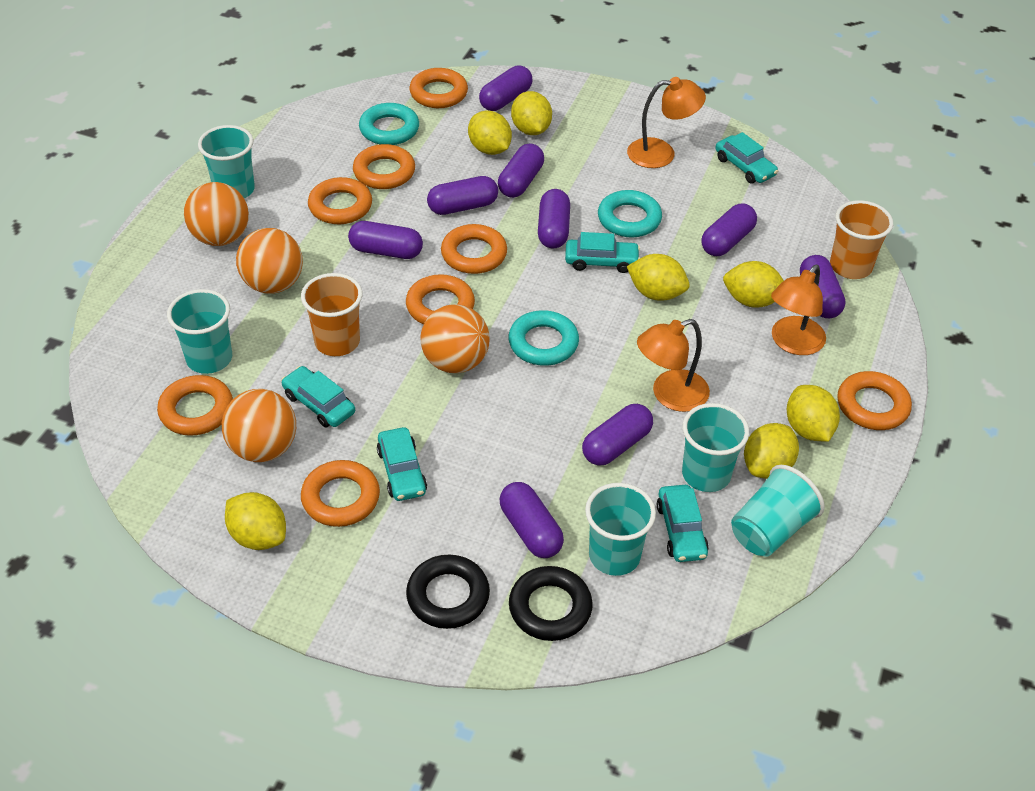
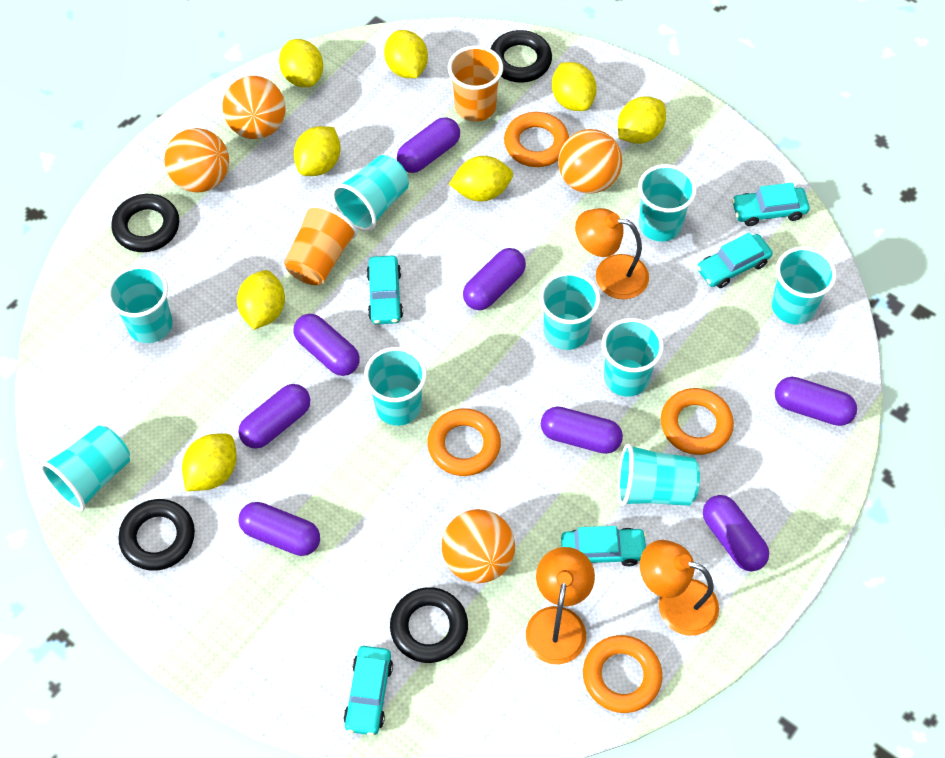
black ring: 2 -> 4
orange ring: 8 -> 4
purple capsule: 9 -> 8
turquoise cup: 5 -> 9
turquoise ring: 3 -> 0
yellow lemon: 7 -> 8

